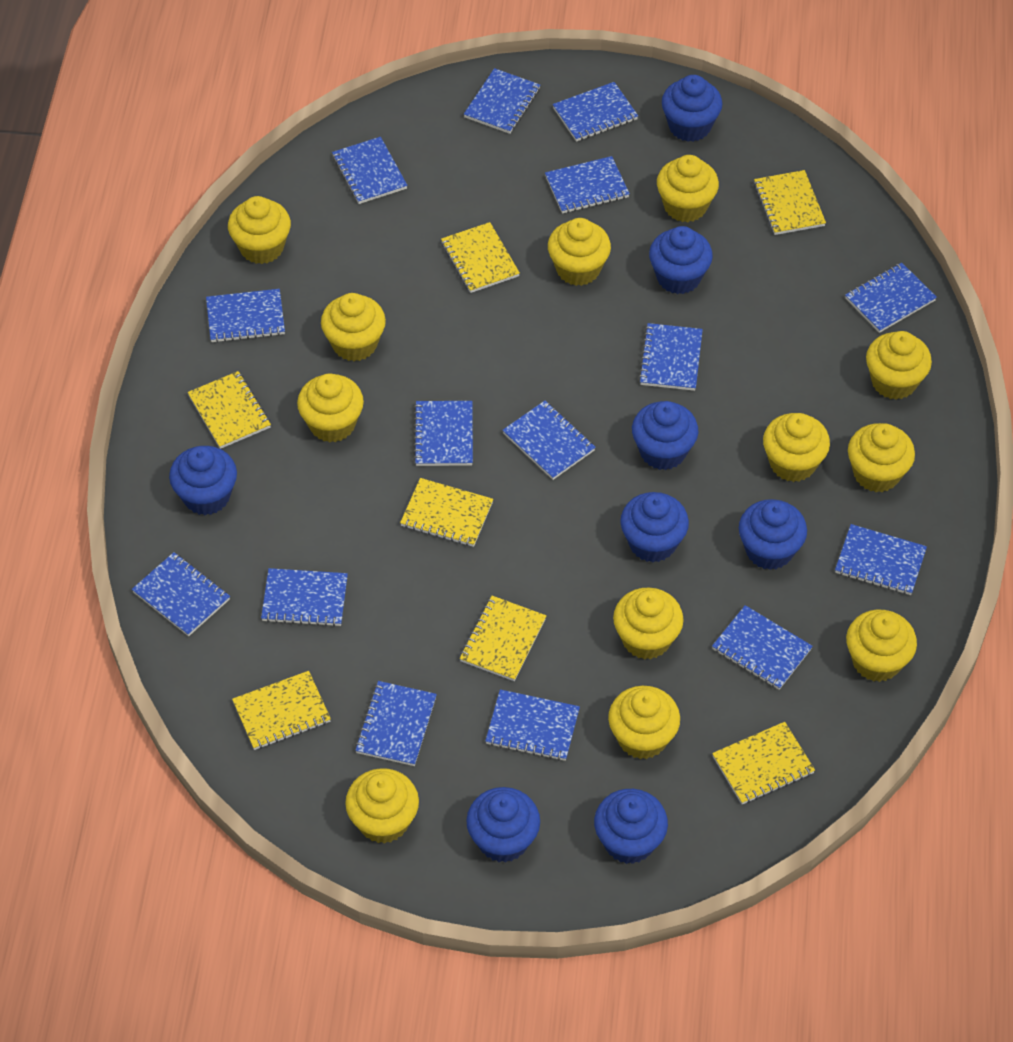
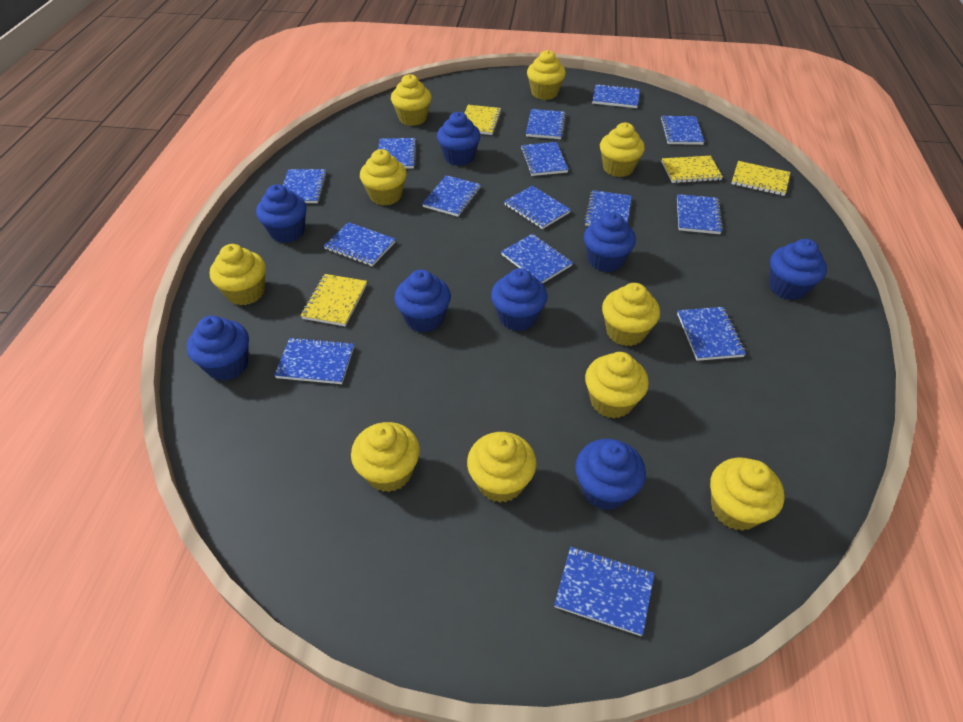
yellow cupcake: 12 -> 10
yellow notebook: 7 -> 4

